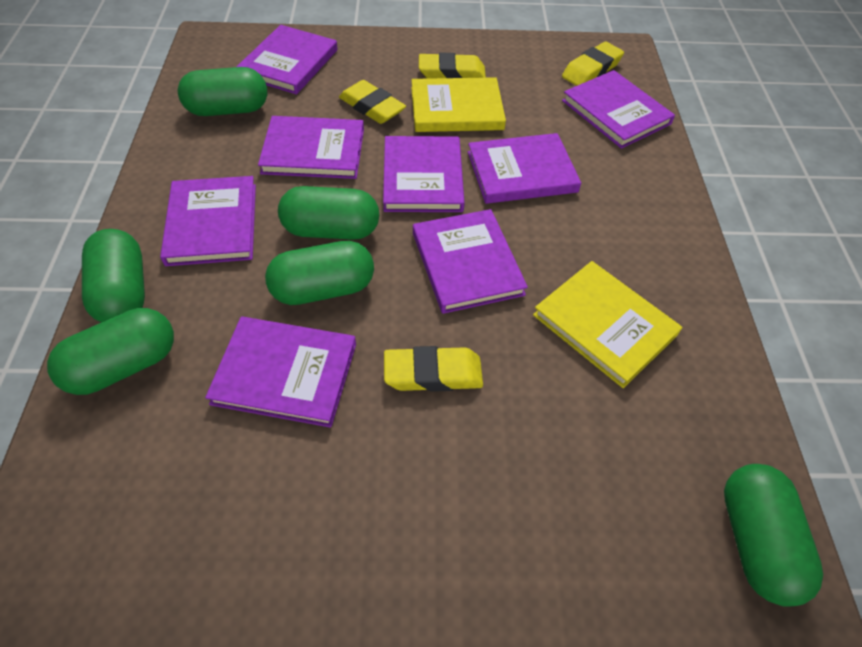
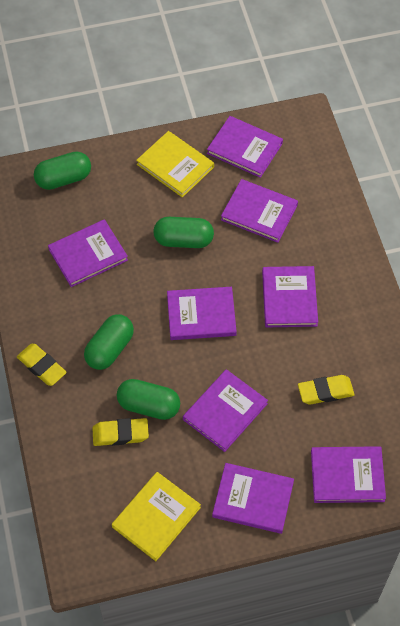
green capsule: 6 -> 4
yellow eraser: 4 -> 3

